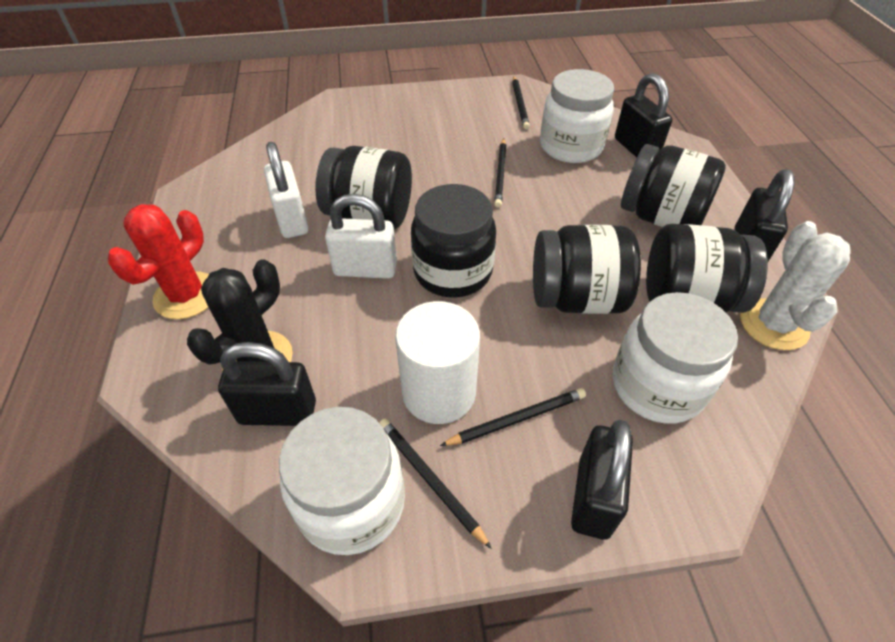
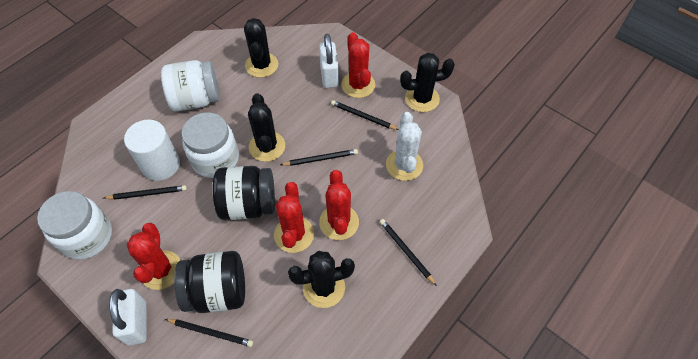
black cactus: 1 -> 4
black jar: 5 -> 2
black padlock: 4 -> 0
black pencil: 4 -> 5
red cactus: 1 -> 4

